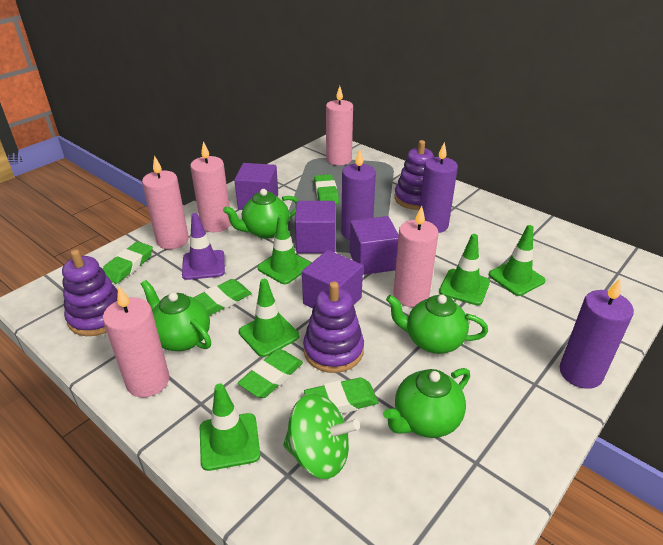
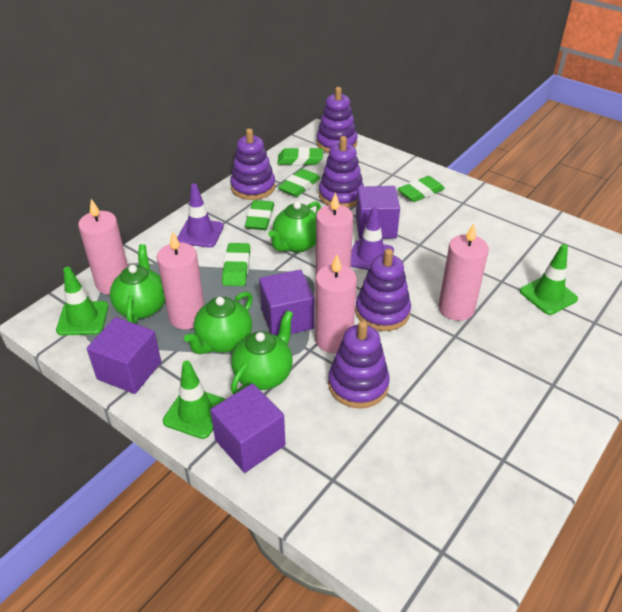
green spinning top: 1 -> 0
green traffic cone: 5 -> 3
purple candle: 3 -> 0
purple stacking toy: 3 -> 5
purple traffic cone: 1 -> 2

